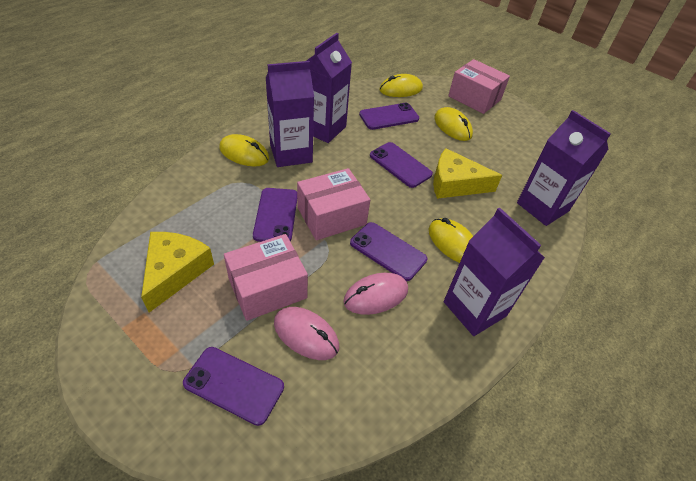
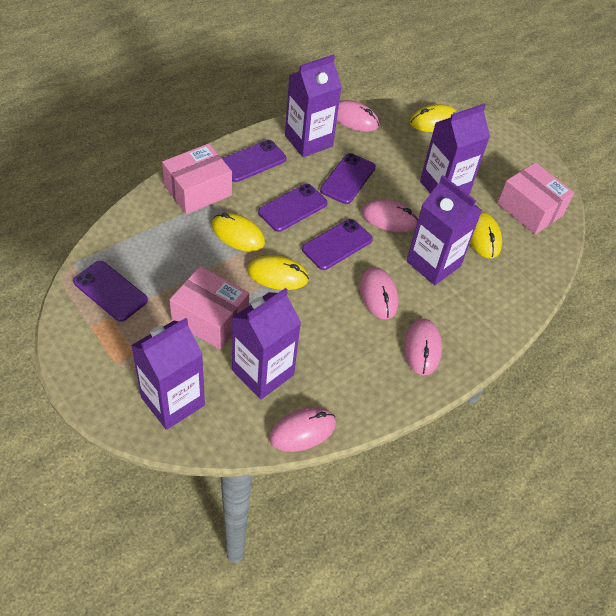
pink mouse: 2 -> 5
purple carton: 4 -> 5
yellow cheese: 2 -> 0

